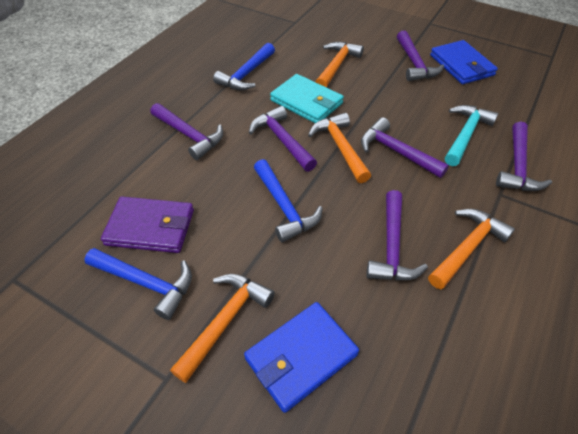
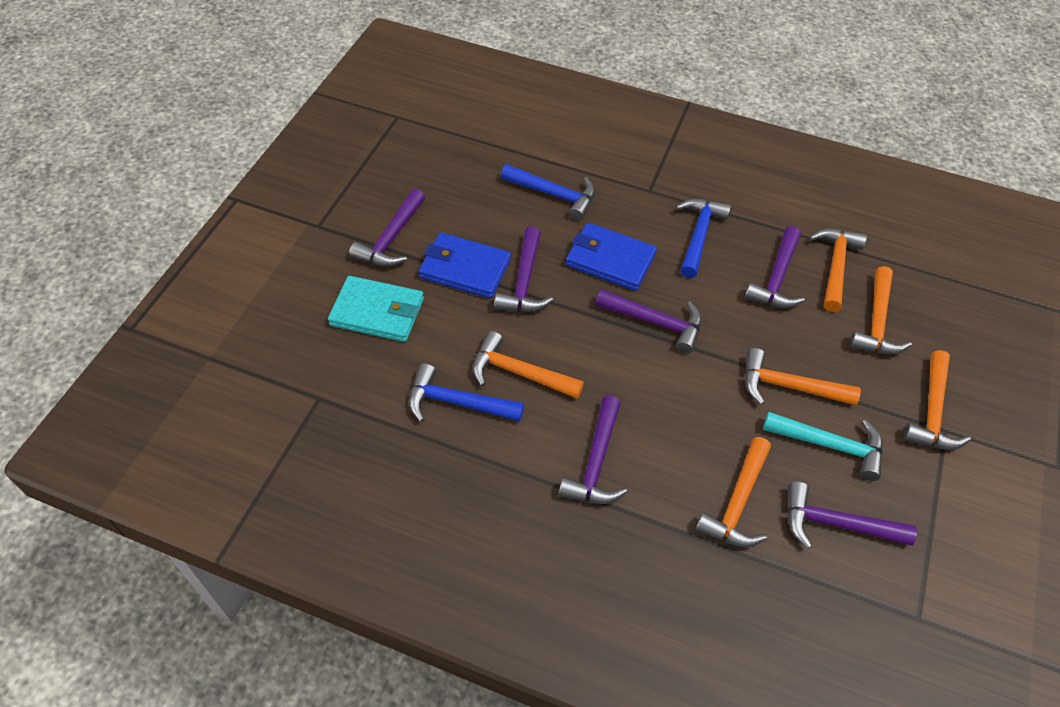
orange hammer: 4 -> 6
purple wallet: 1 -> 0

